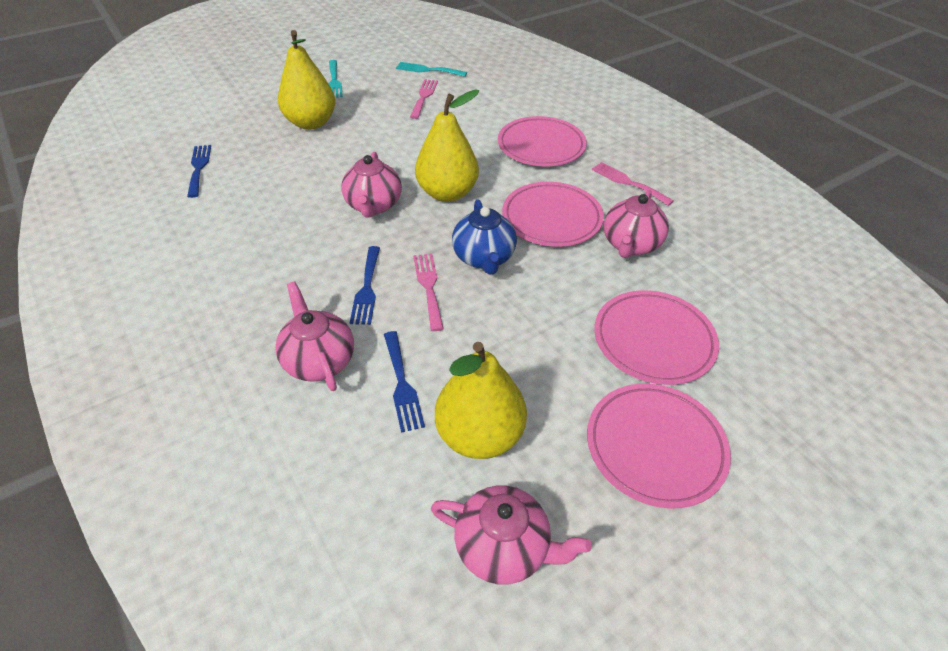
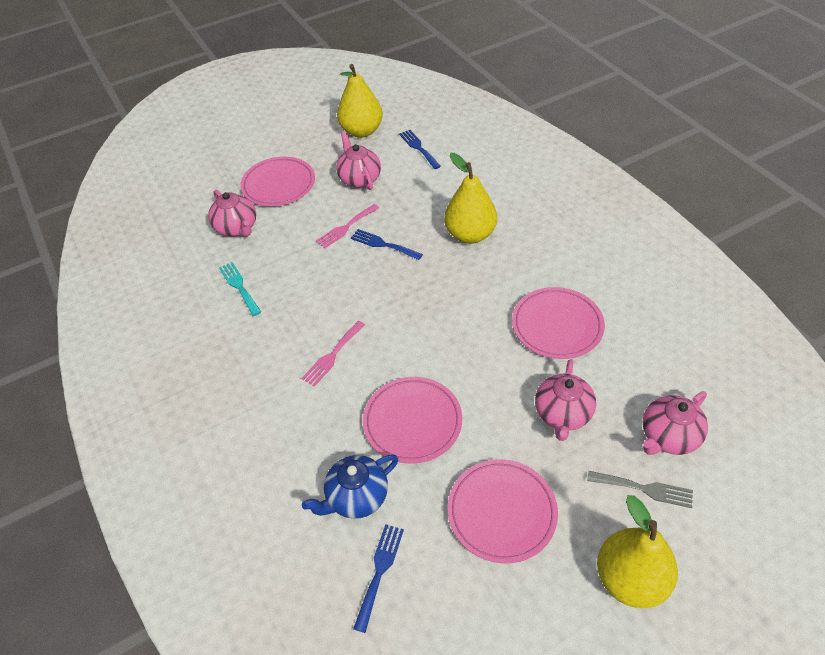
grey fork: 0 -> 1
pink fork: 3 -> 2
turquoise fork: 2 -> 1

